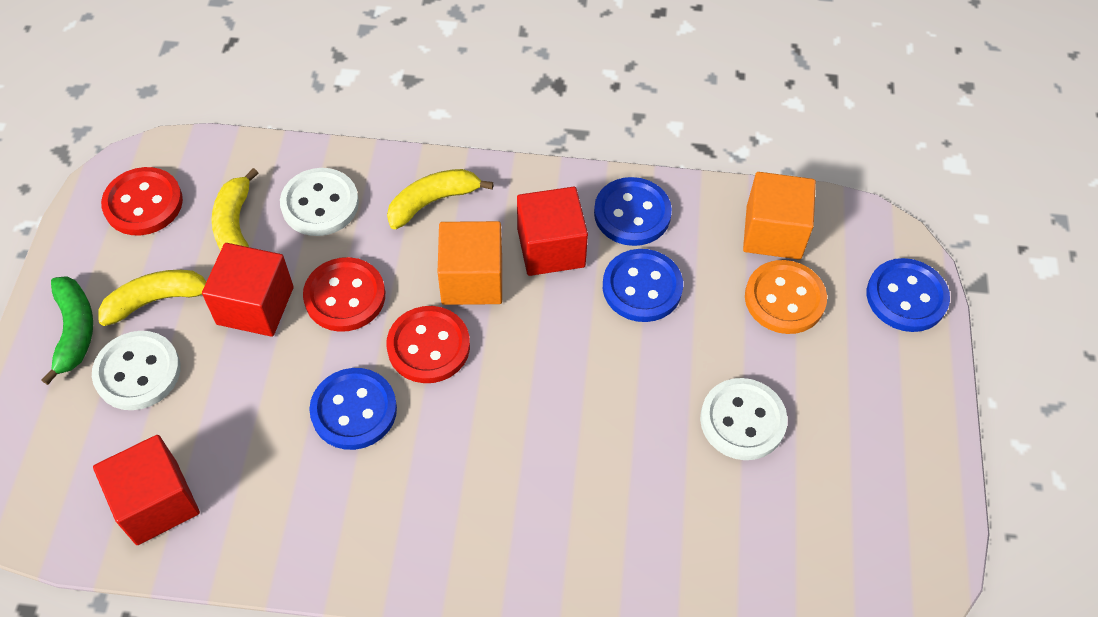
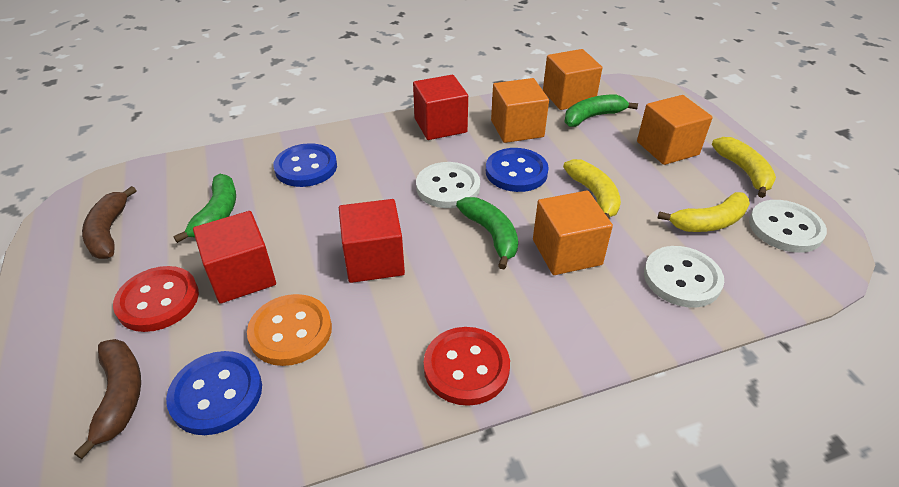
blue button: 4 -> 3
brown banana: 0 -> 2
green banana: 1 -> 3
orange cube: 2 -> 4
red button: 3 -> 2

